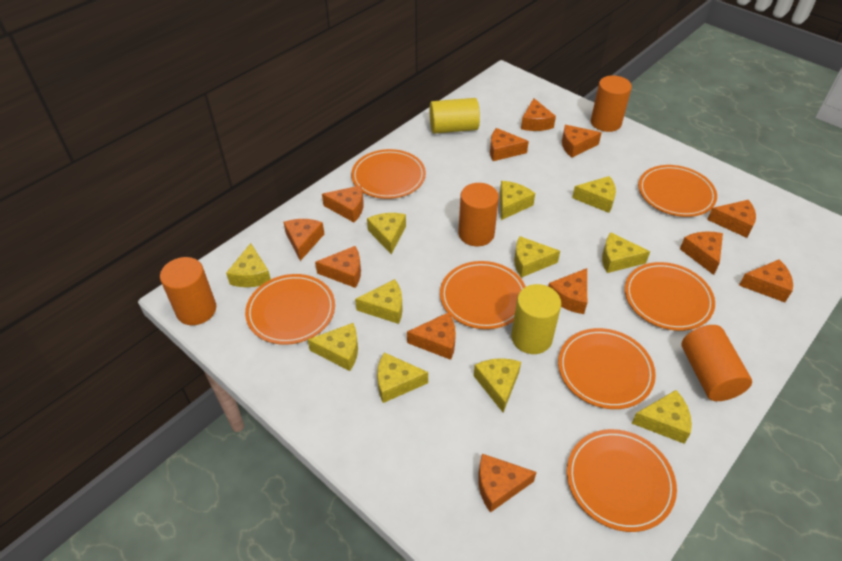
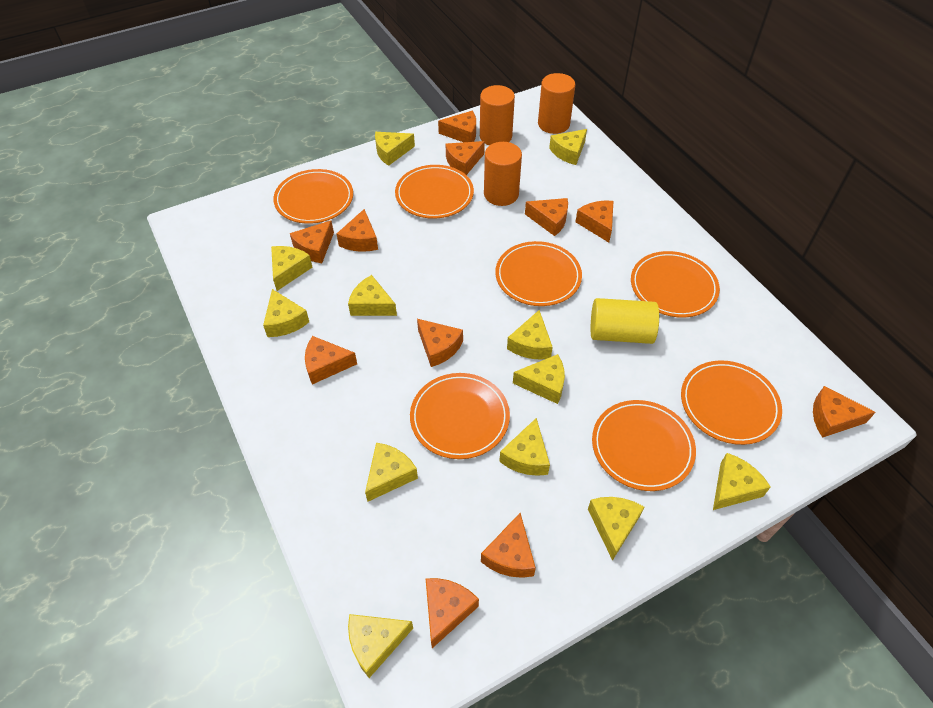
orange cheese: 12 -> 11
orange cylinder: 4 -> 3
yellow cheese: 11 -> 12
yellow cylinder: 2 -> 1

